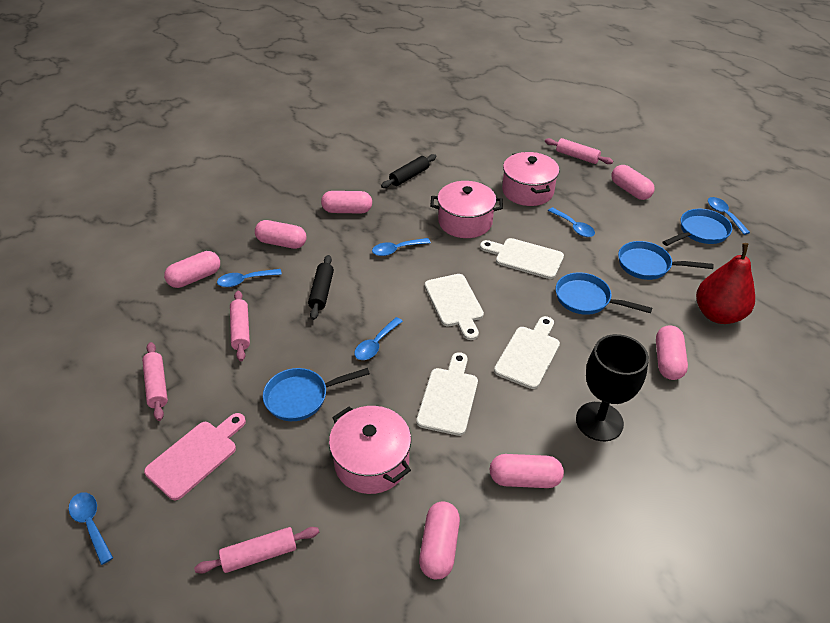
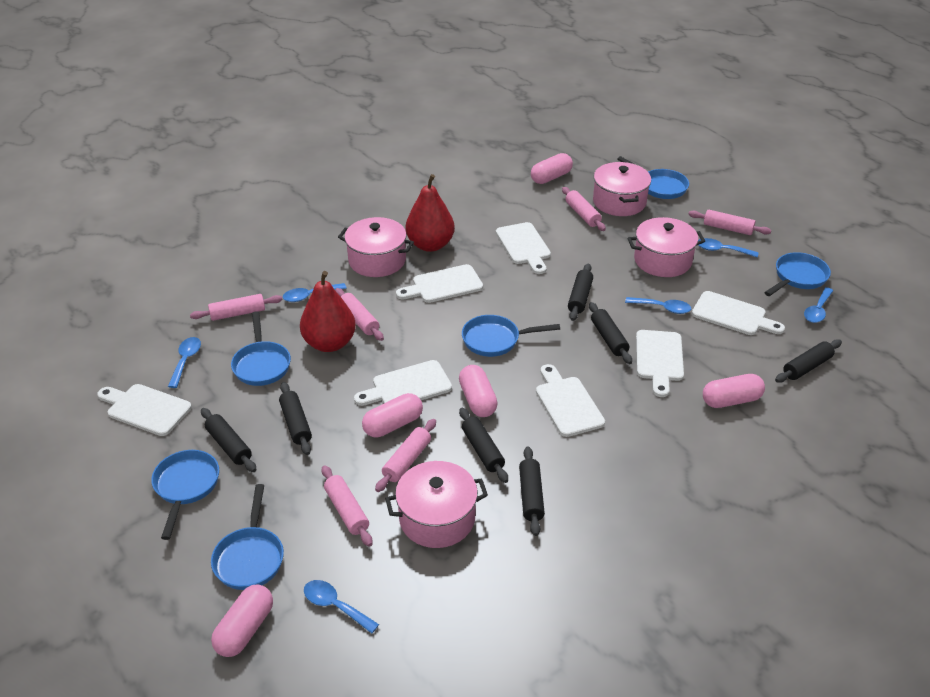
black goblet: 1 -> 0
black rolling pin: 2 -> 7
blue pan: 4 -> 6
pink capsule: 7 -> 5
pink cutting board: 1 -> 0
pink pot: 3 -> 4
pink rolling pin: 4 -> 6
red pear: 1 -> 2
white cutting board: 4 -> 7

